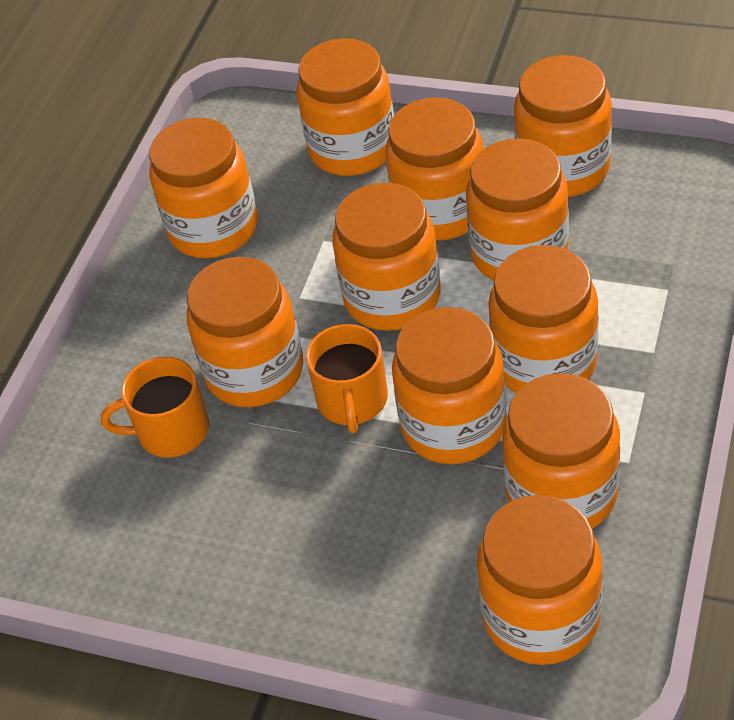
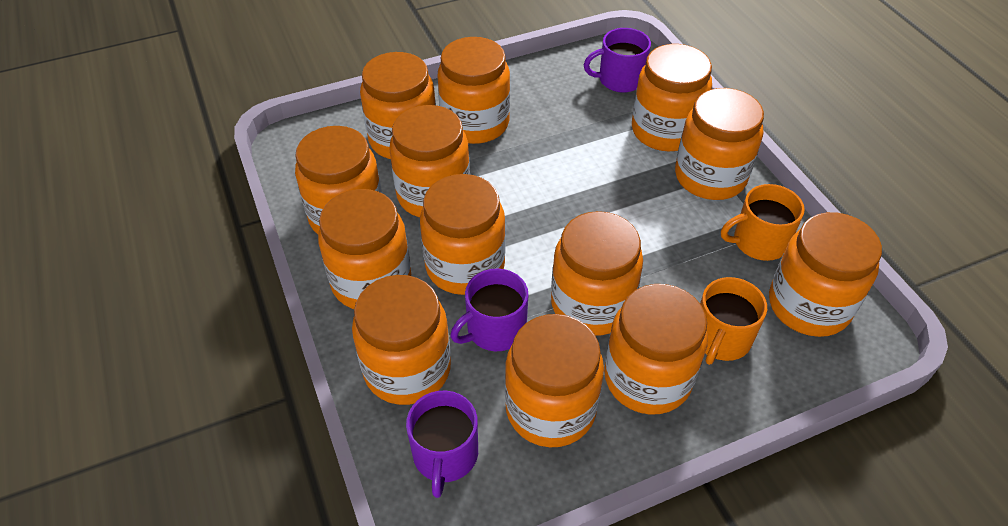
orange jar: 11 -> 13
purple mug: 0 -> 3

